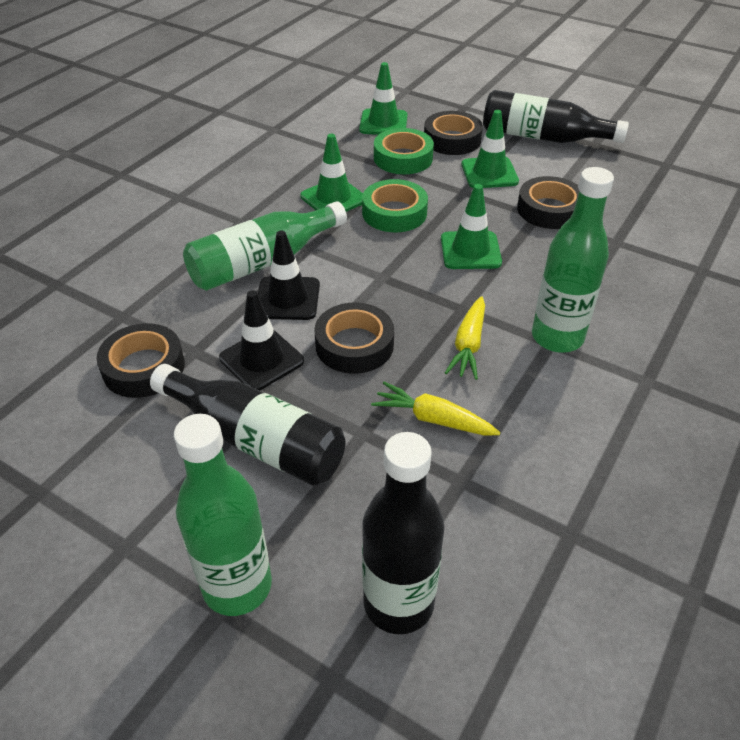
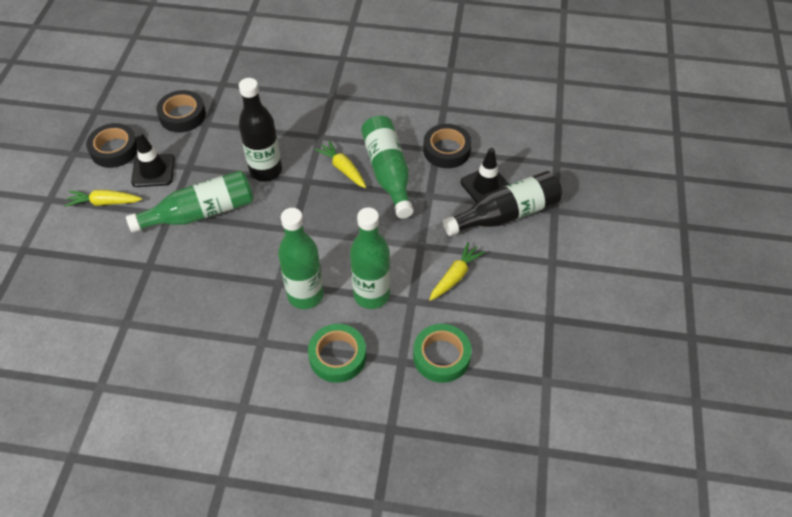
black bottle: 3 -> 2
black tape: 4 -> 3
green bottle: 3 -> 4
green traffic cone: 4 -> 0
yellow carrot: 2 -> 3

